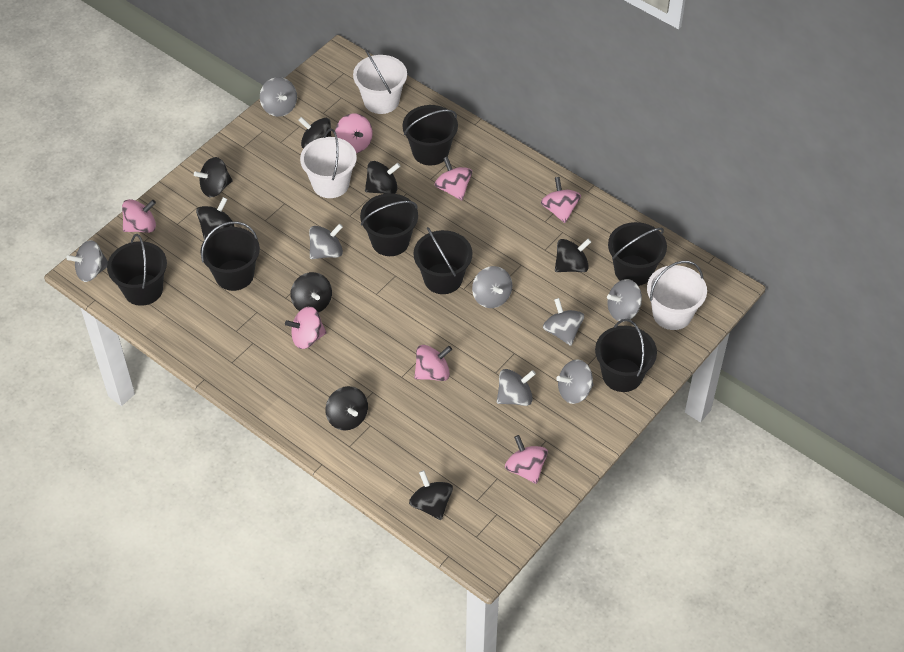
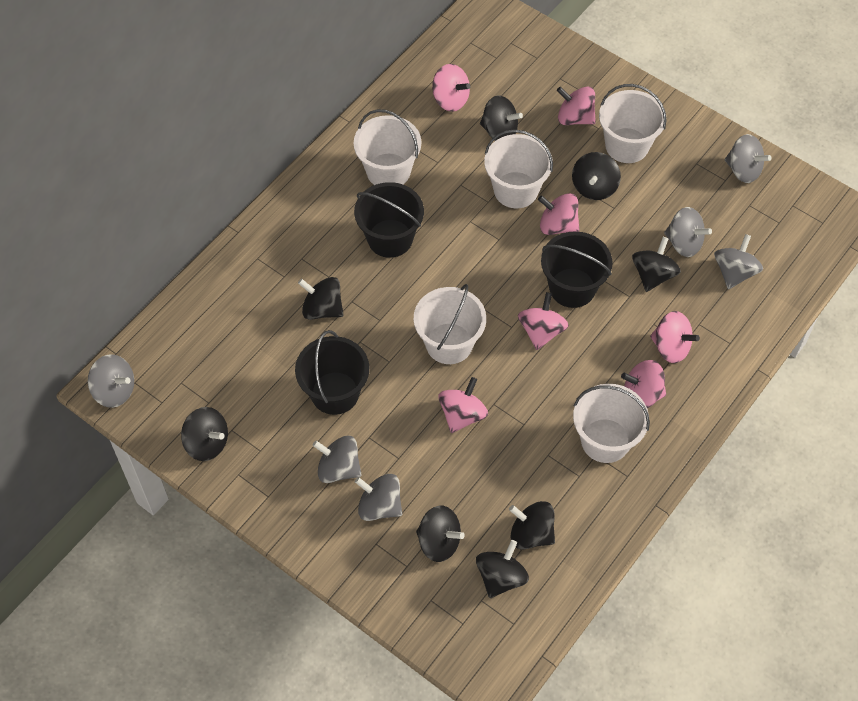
black bucket: 7 -> 3
grey spinning top: 8 -> 6
white bucket: 3 -> 5

